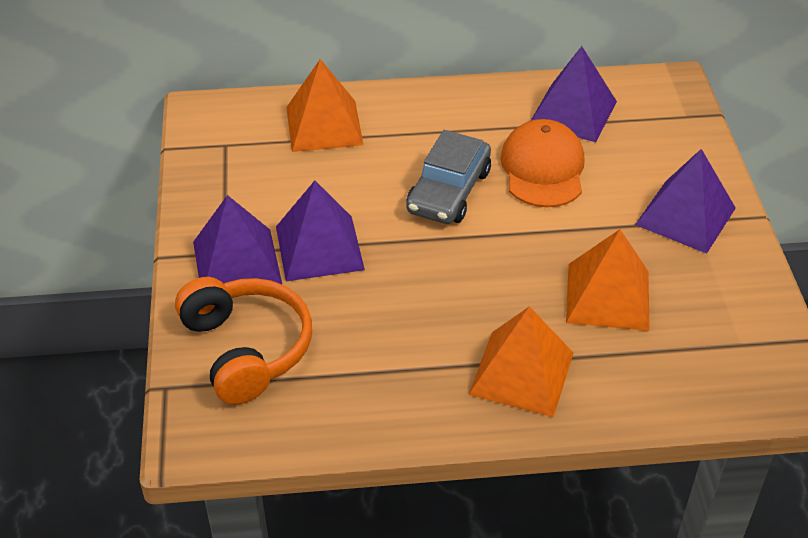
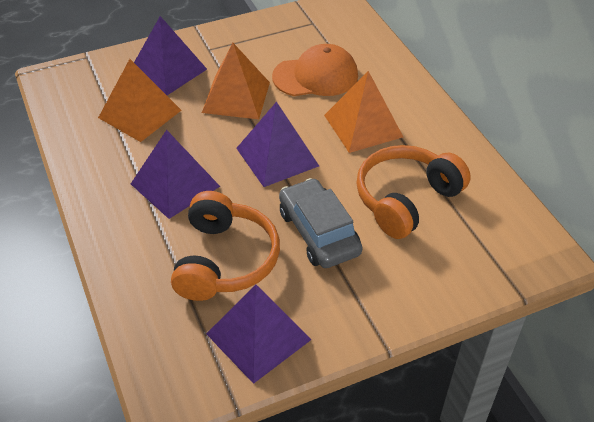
orange headphones: 1 -> 2

